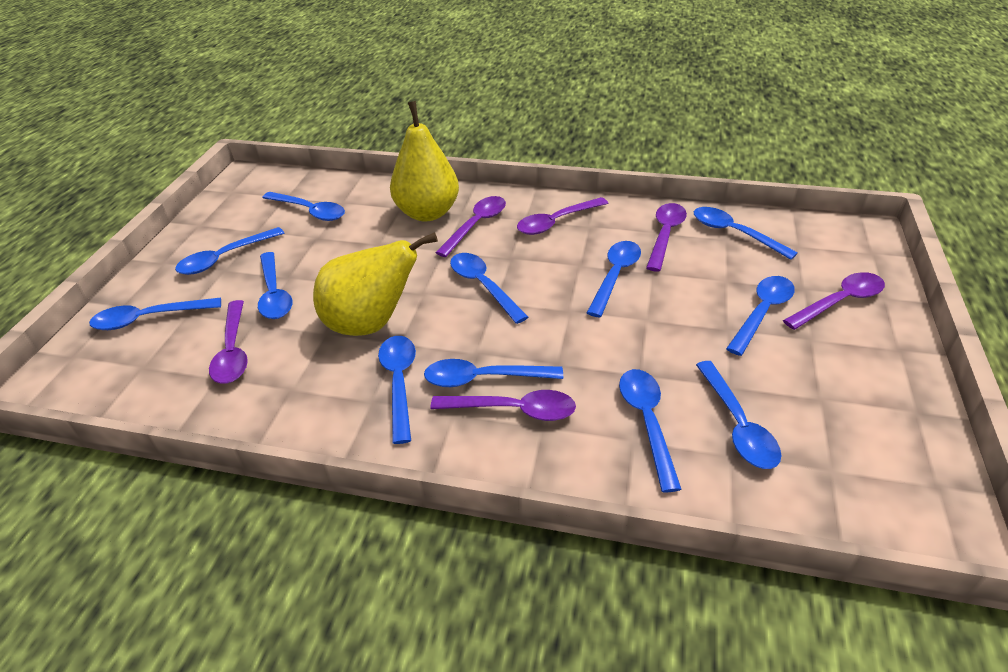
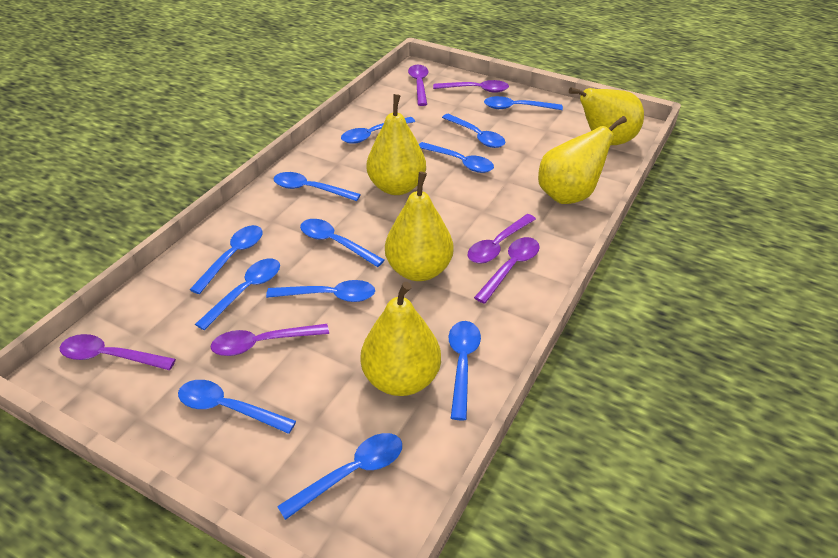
yellow pear: 2 -> 5

